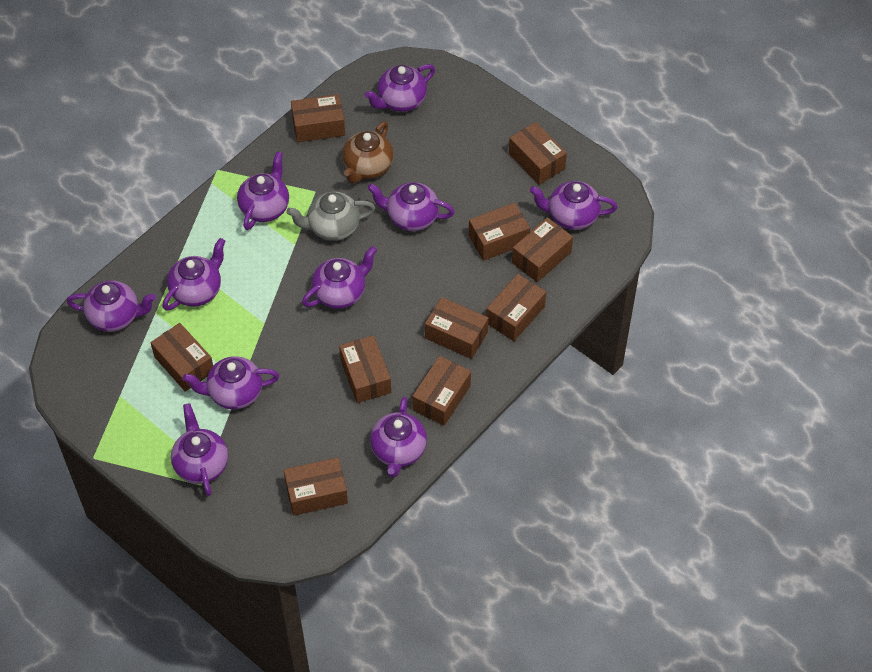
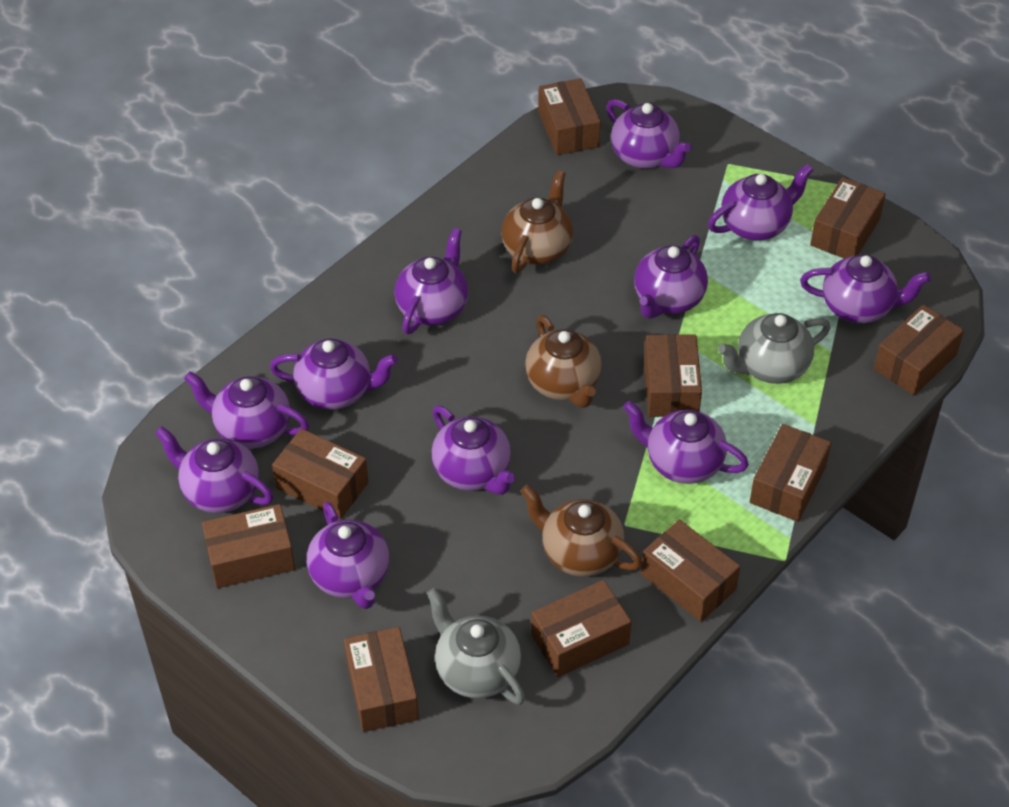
brown teapot: 1 -> 3
grey teapot: 1 -> 2
purple teapot: 10 -> 11

